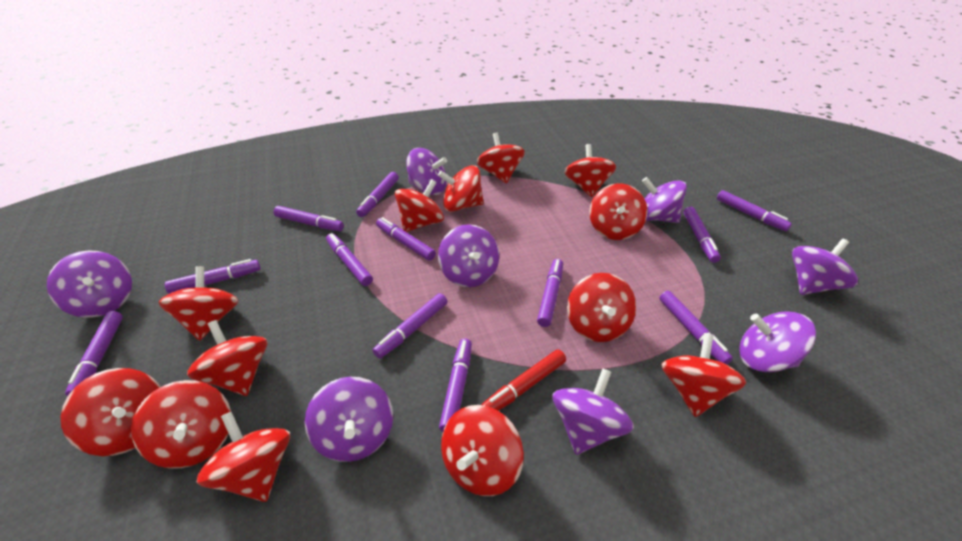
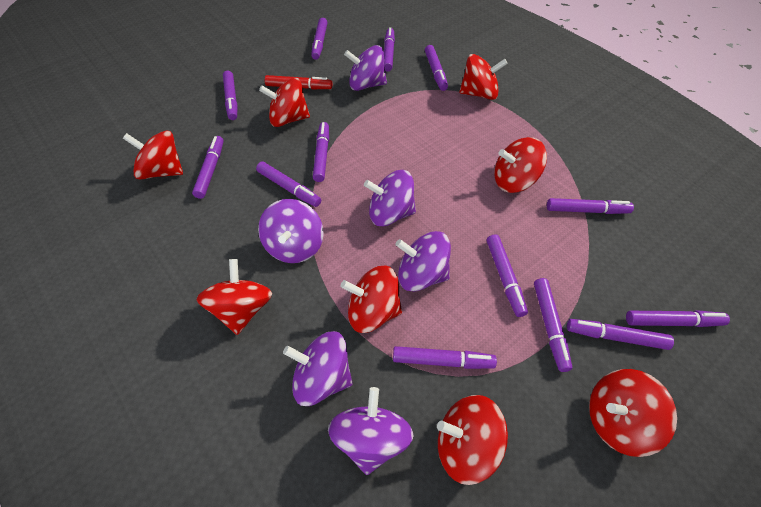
purple marker: 12 -> 13
purple spinning top: 8 -> 6
red spinning top: 13 -> 8

